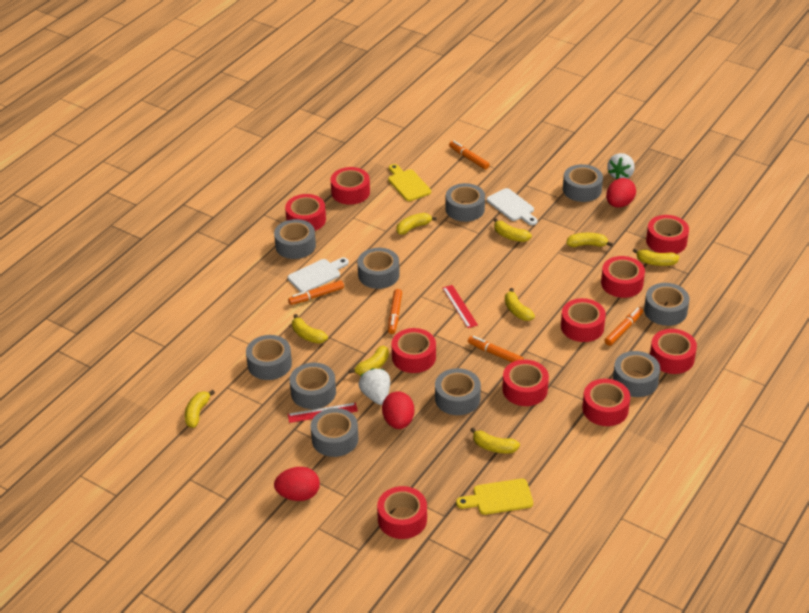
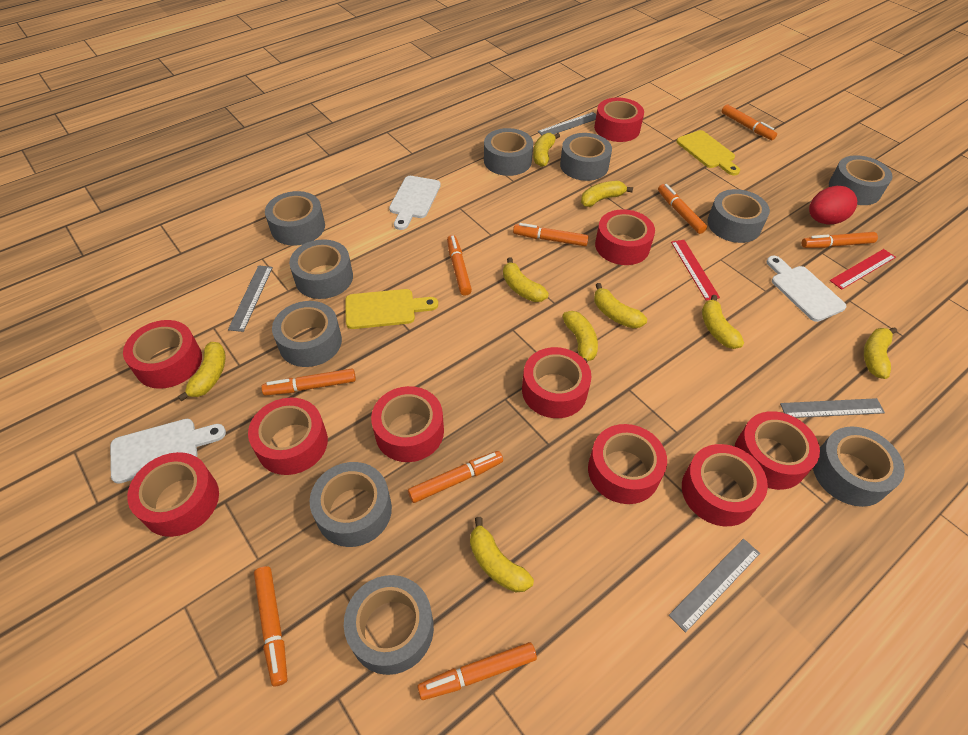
grey ruler: 0 -> 4
orange marker: 5 -> 9
red egg: 3 -> 1
white cutting board: 2 -> 3
white strawberry: 2 -> 0

